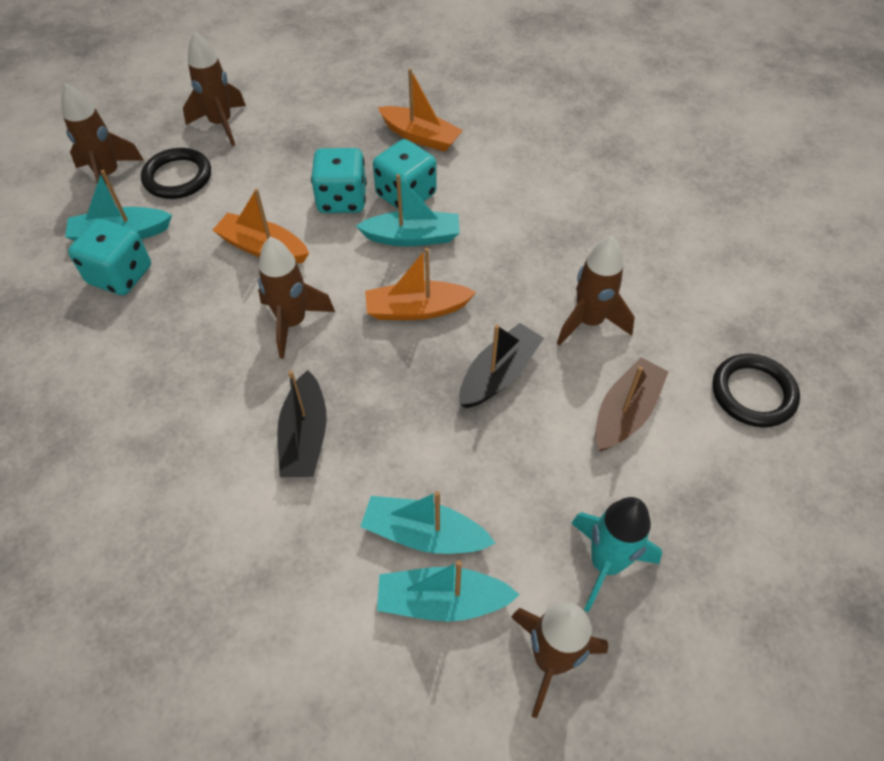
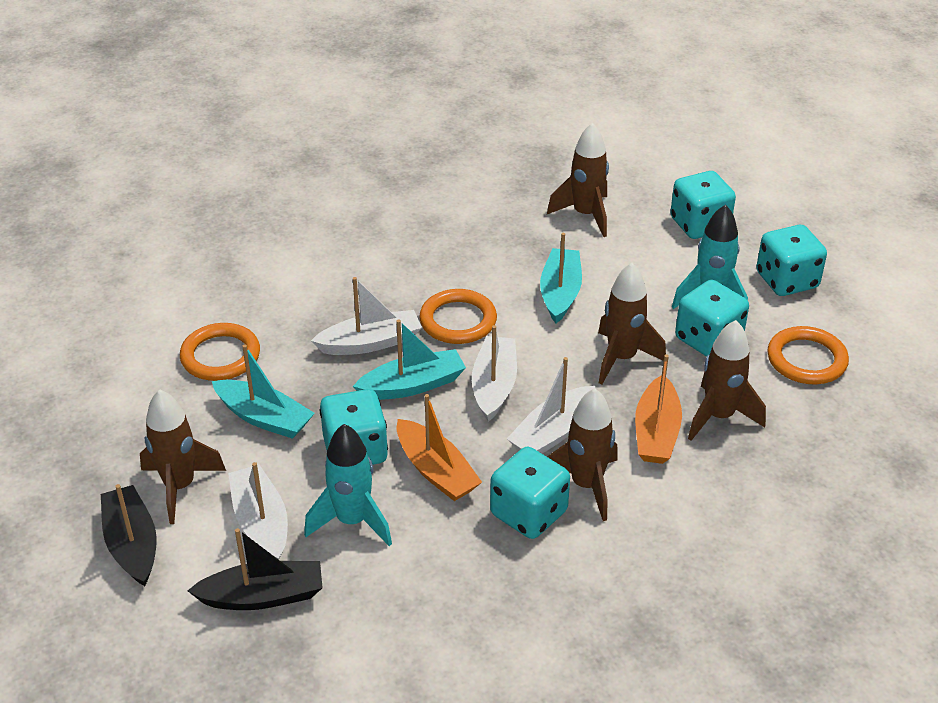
black ring: 2 -> 0
brown boat: 1 -> 0
orange boat: 3 -> 2
orange ring: 0 -> 3
turquoise boat: 4 -> 3
turquoise dice: 3 -> 5
turquoise rocket: 1 -> 2
white boat: 0 -> 4

